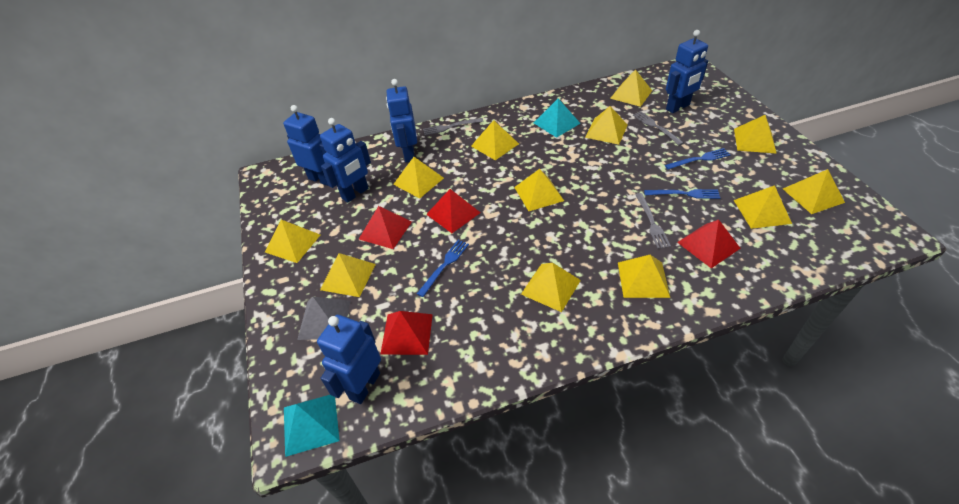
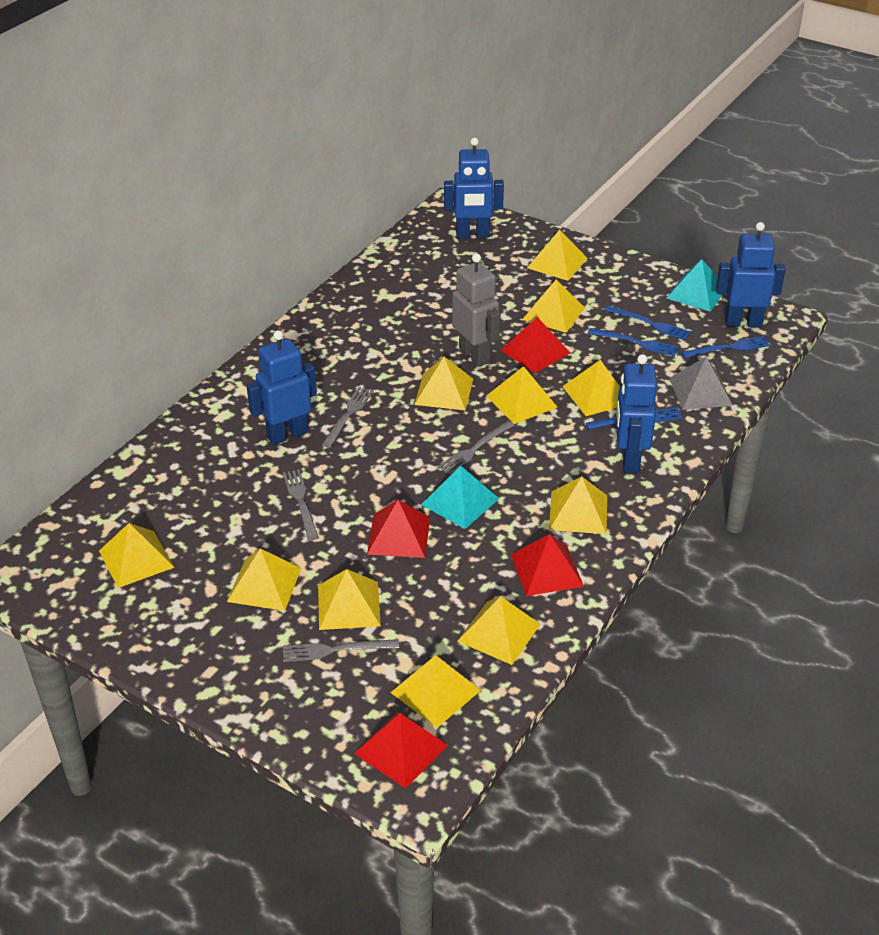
blue fork: 3 -> 4
blue robot: 5 -> 4
grey fork: 3 -> 4
grey robot: 0 -> 1
yellow pyramid: 12 -> 11

